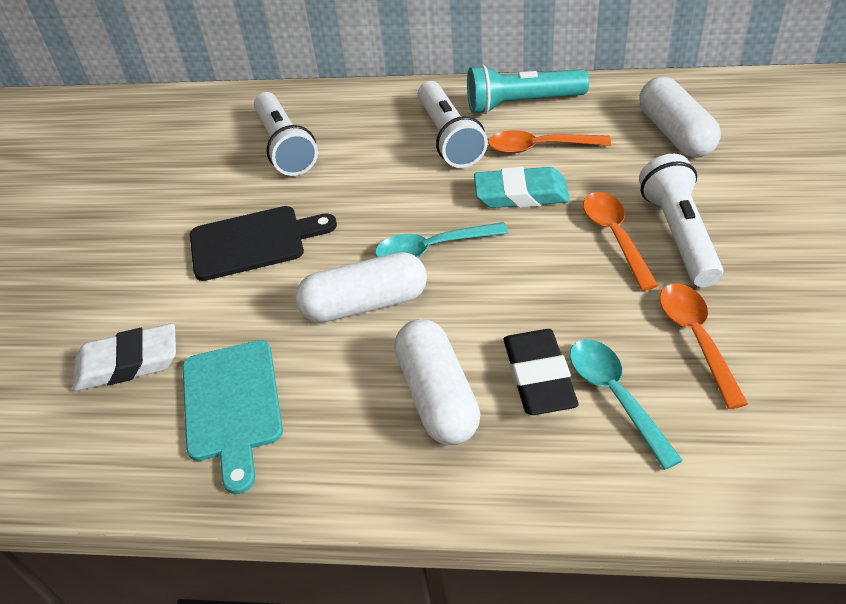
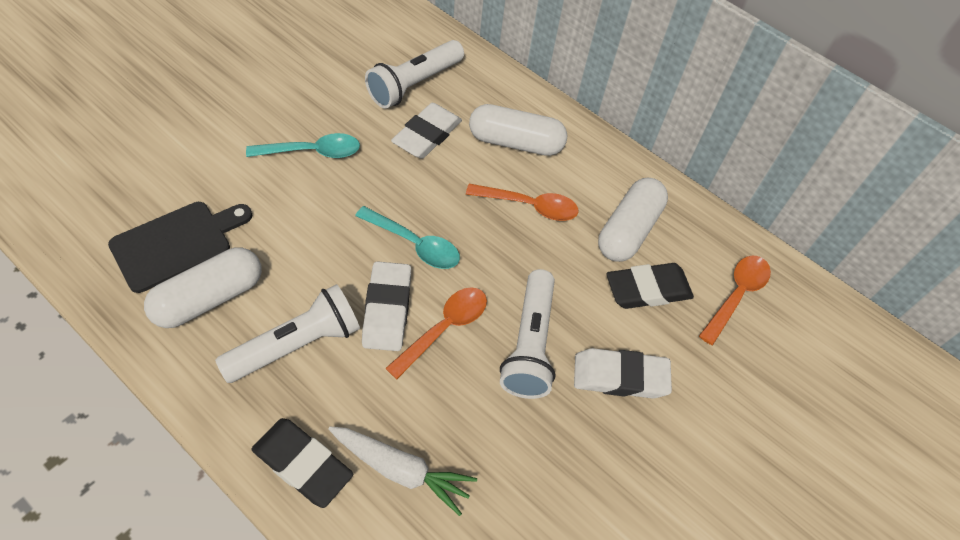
black eraser: 1 -> 2
turquoise cutting board: 1 -> 0
turquoise eraser: 1 -> 0
turquoise flashlight: 1 -> 0
white carrot: 0 -> 1
white eraser: 1 -> 3

